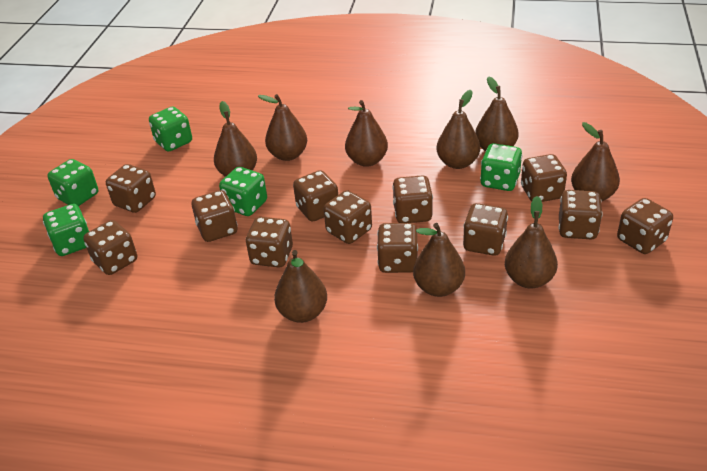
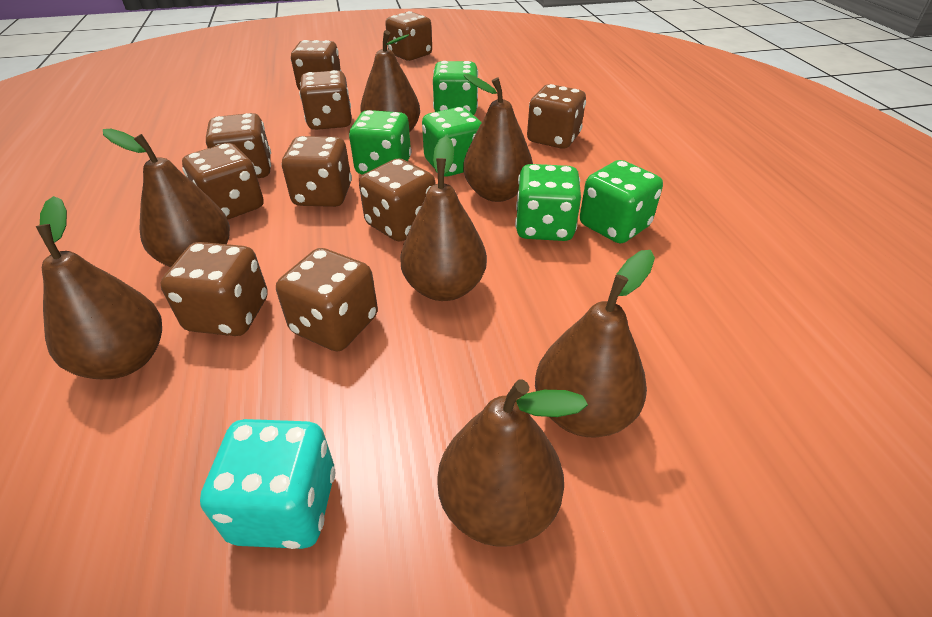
brown dice: 12 -> 10
brown pear: 9 -> 7
turquoise dice: 0 -> 1

